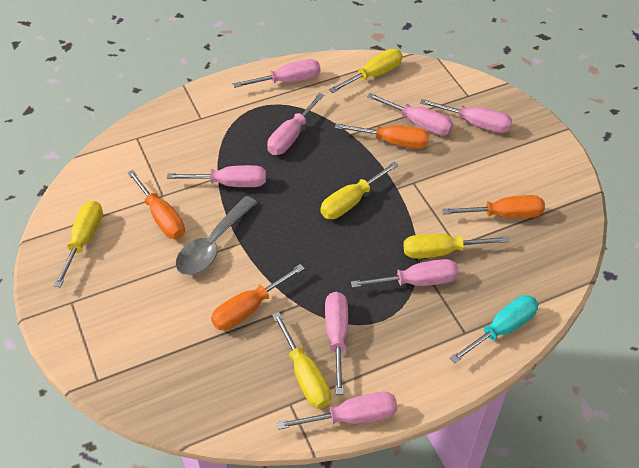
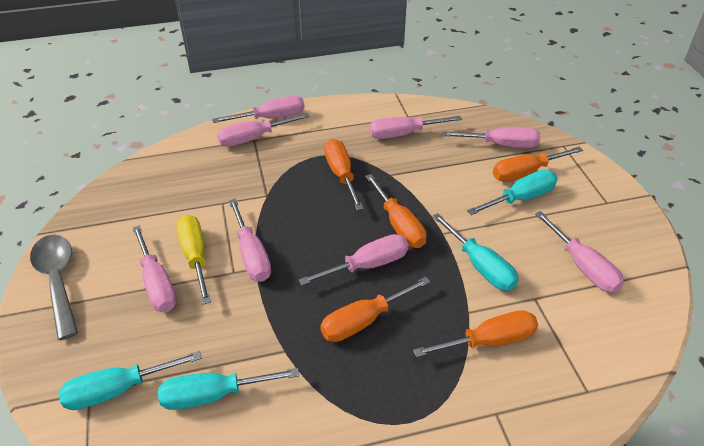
orange screwdriver: 4 -> 5
turquoise screwdriver: 1 -> 4
yellow screwdriver: 5 -> 1

